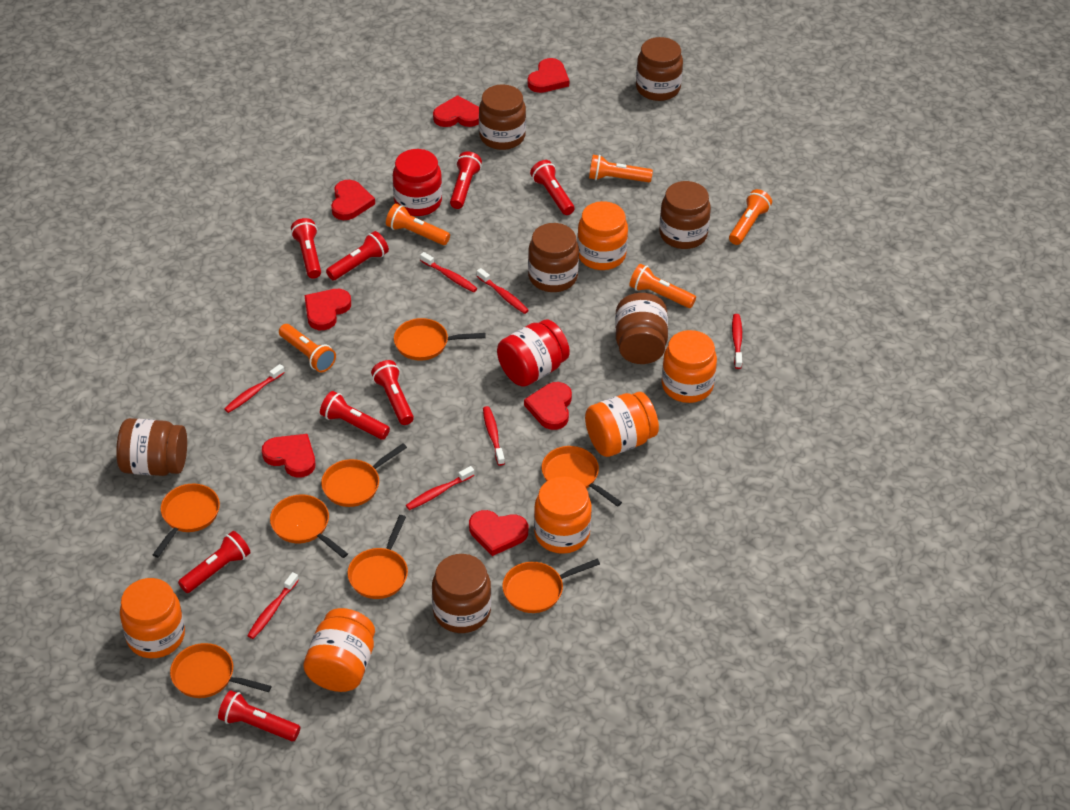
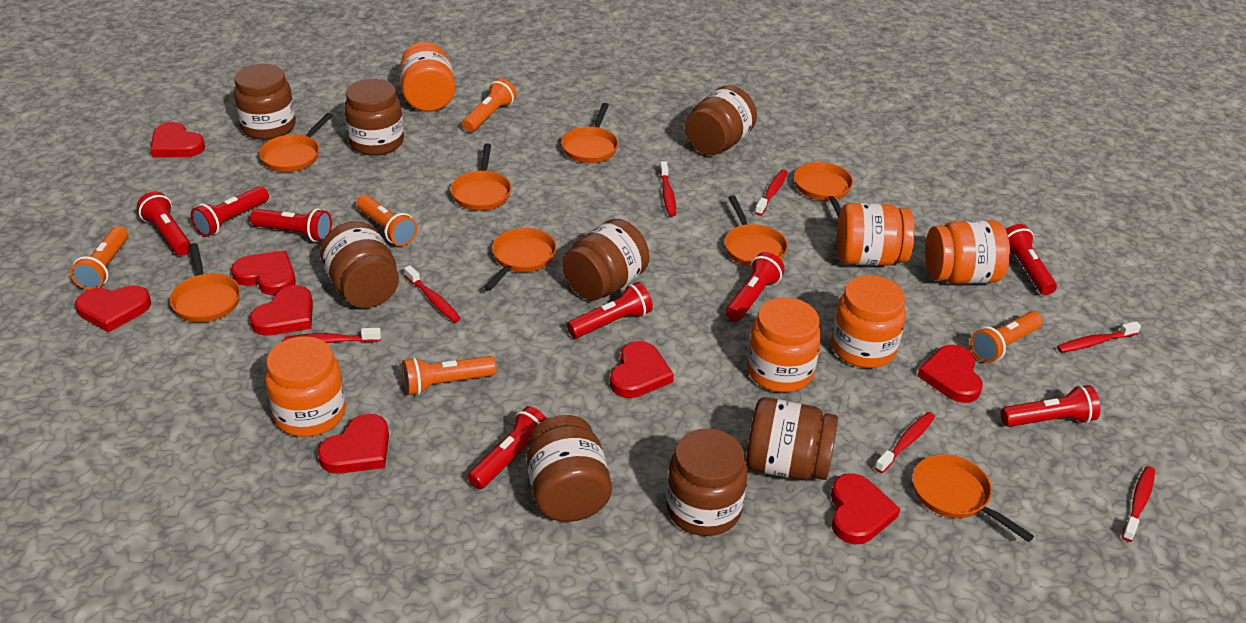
brown jar: 7 -> 8
red heart: 7 -> 8
red jar: 2 -> 0

